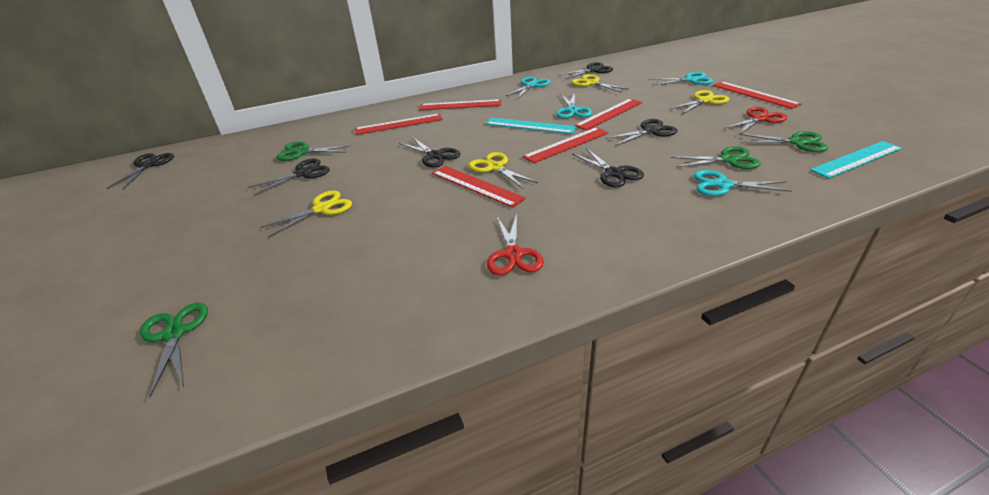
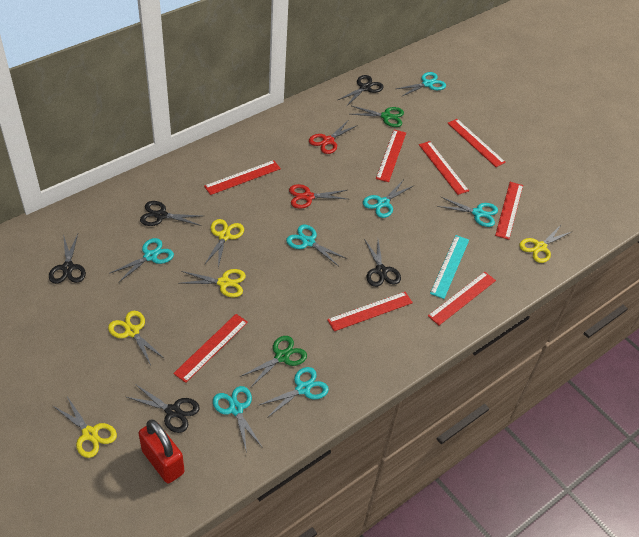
black scissors: 6 -> 5
green scissors: 4 -> 2
red padlock: 0 -> 1
red ruler: 6 -> 8
turquoise ruler: 2 -> 1
turquoise scissors: 4 -> 7
yellow scissors: 4 -> 5

